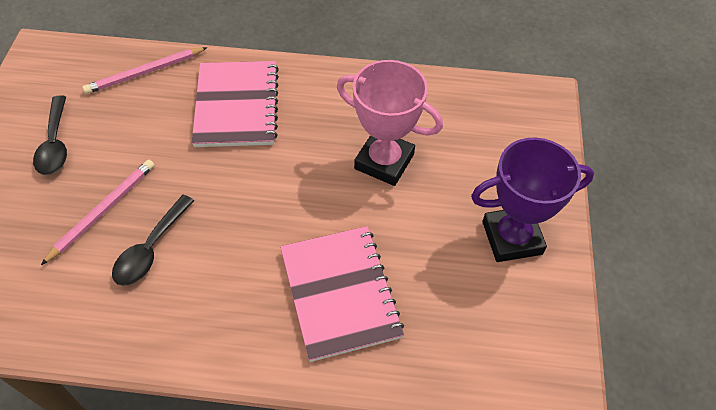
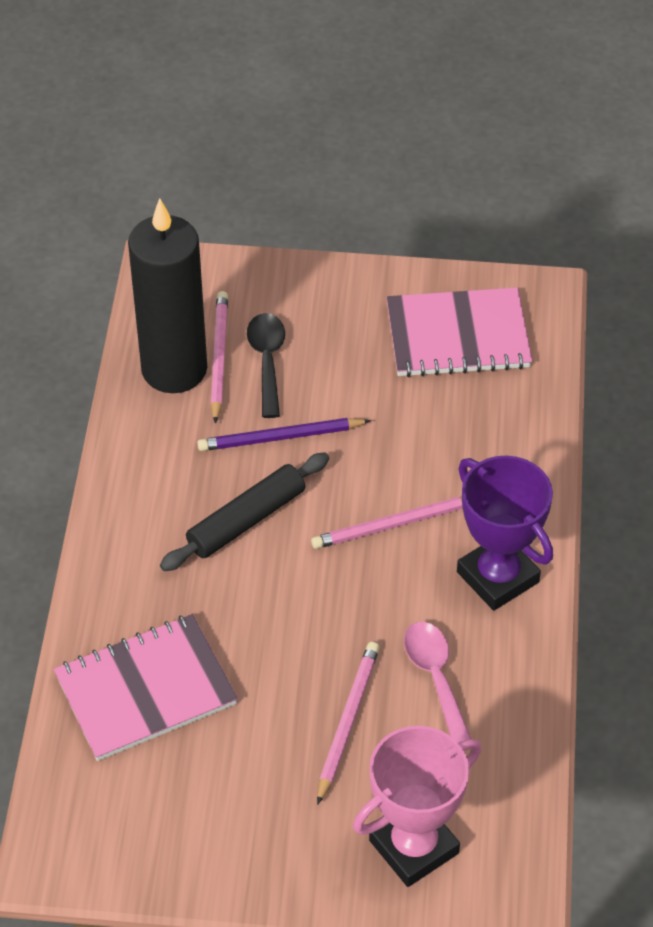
black candle: 0 -> 1
black rolling pin: 0 -> 1
black spoon: 2 -> 1
pink pencil: 2 -> 3
pink spoon: 0 -> 1
purple pencil: 0 -> 1

